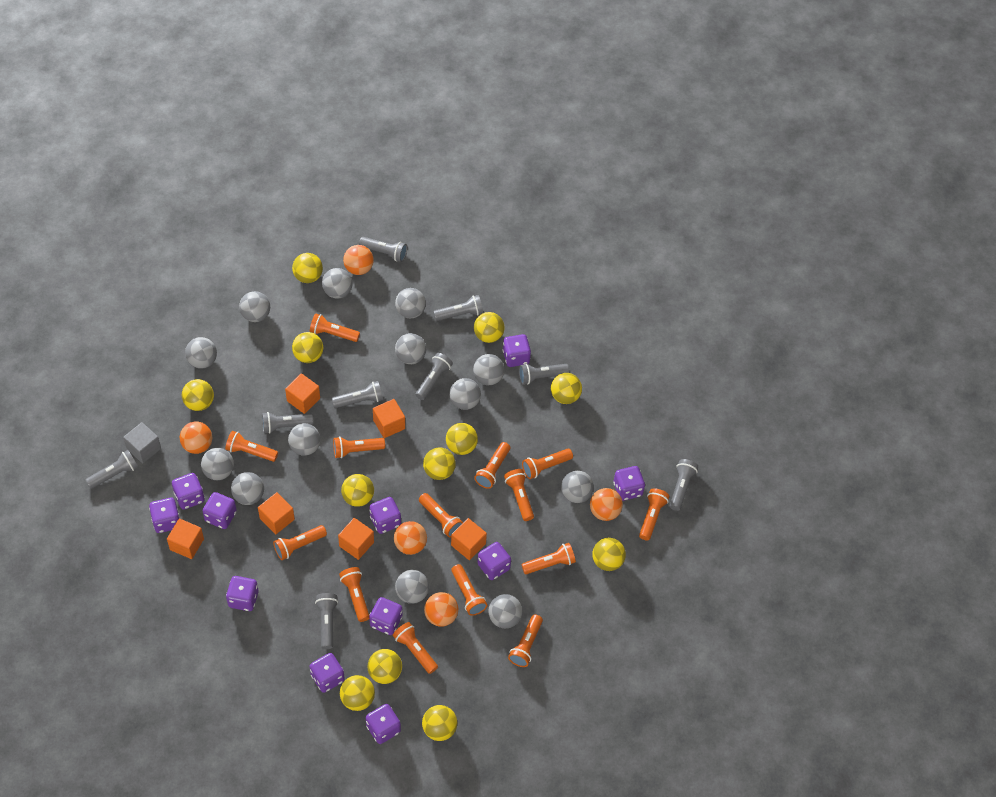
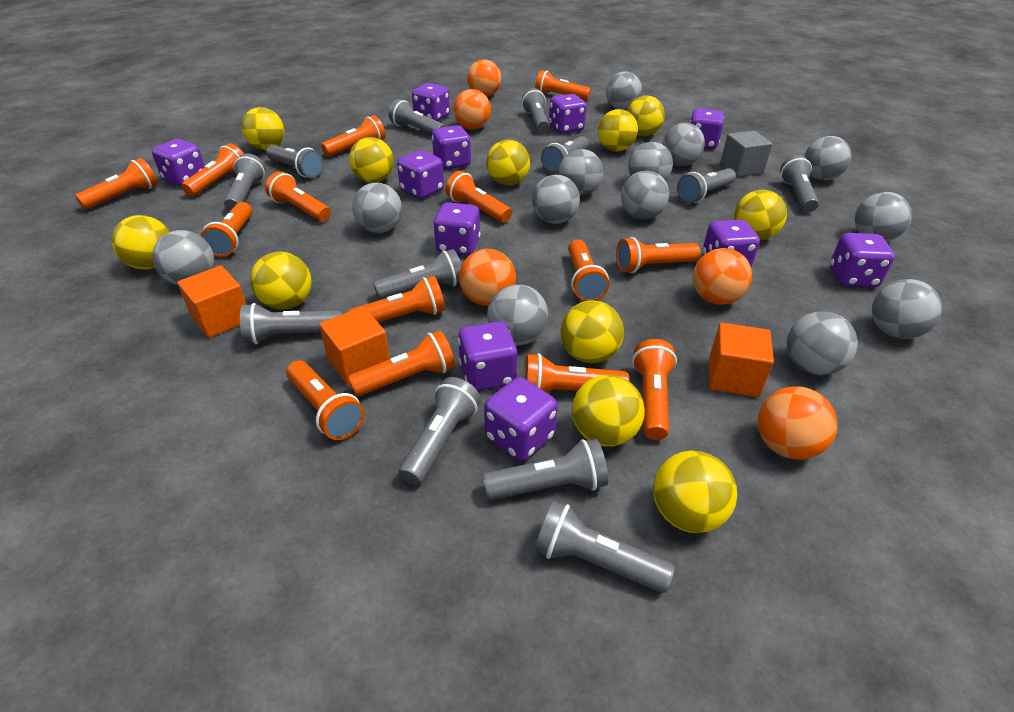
grey flashlight: 9 -> 12
orange cube: 6 -> 3
yellow ball: 12 -> 11

